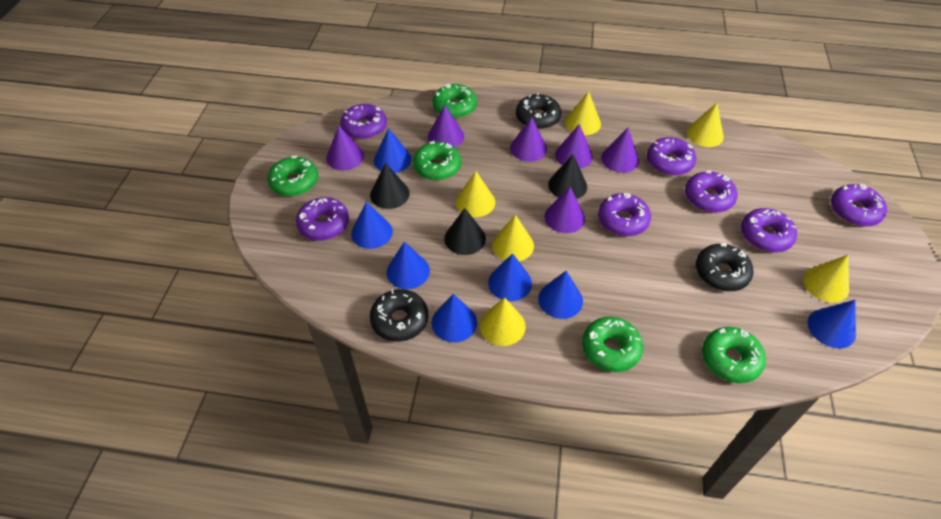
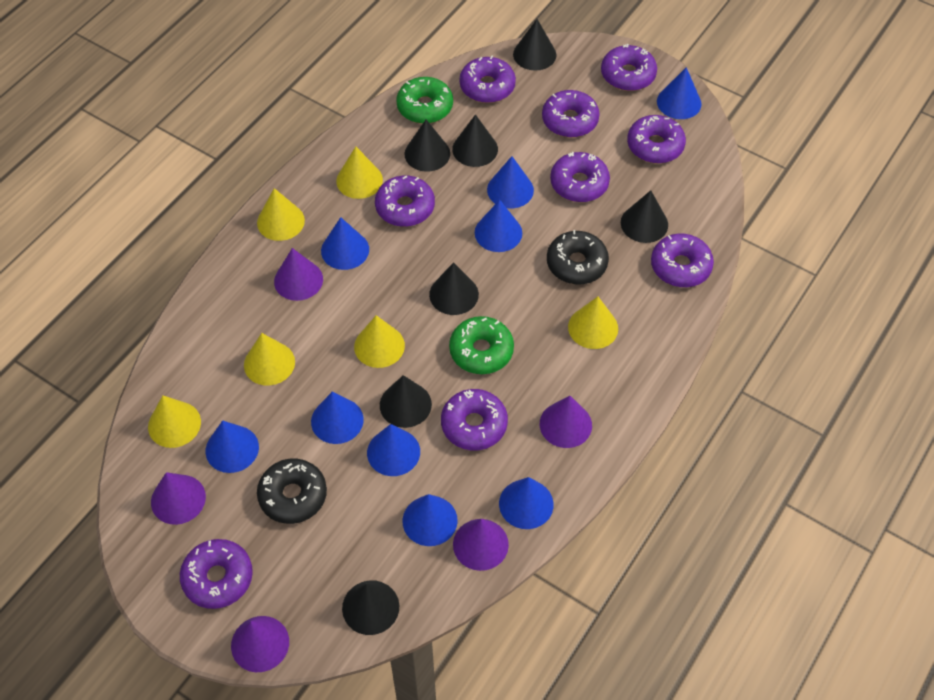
black cone: 3 -> 7
black donut: 3 -> 2
blue cone: 7 -> 9
green donut: 5 -> 2
purple cone: 6 -> 5
purple donut: 7 -> 9

